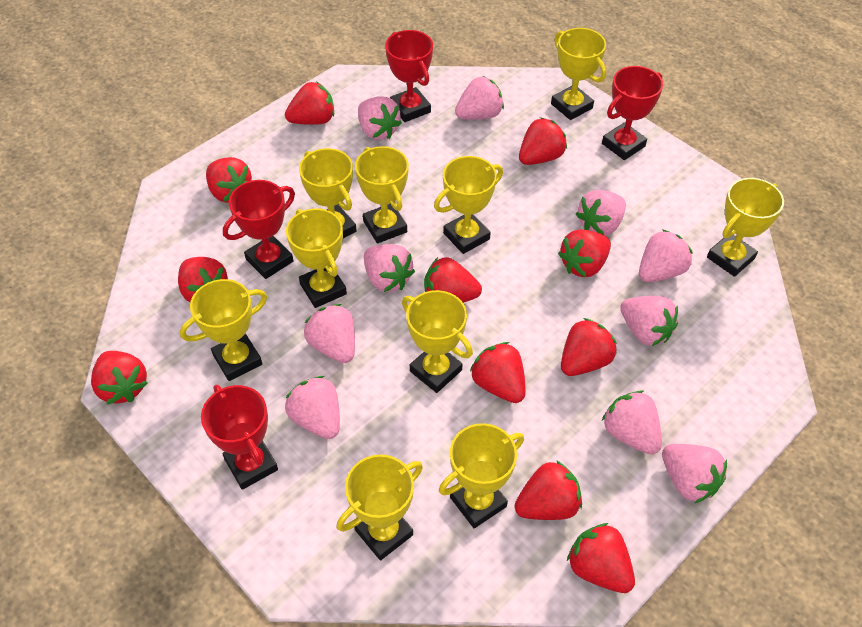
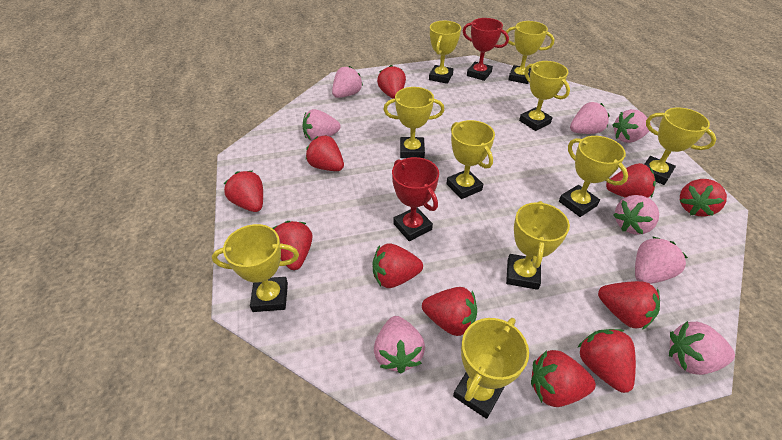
pink strawberry: 10 -> 8
red trophy: 4 -> 2

